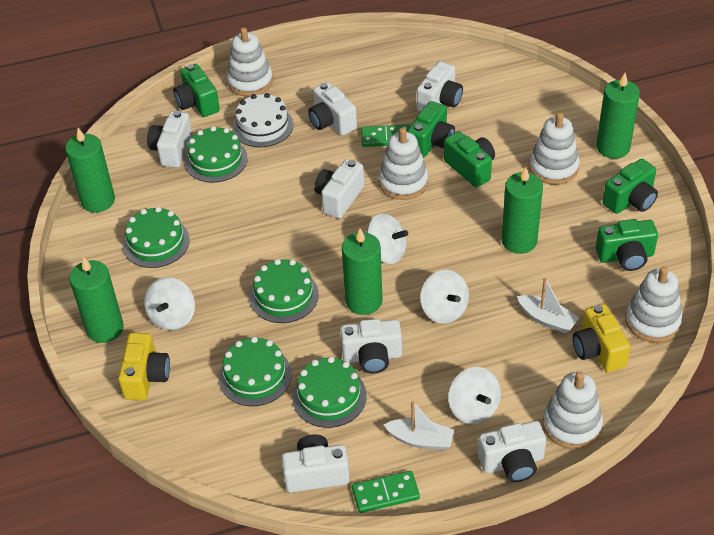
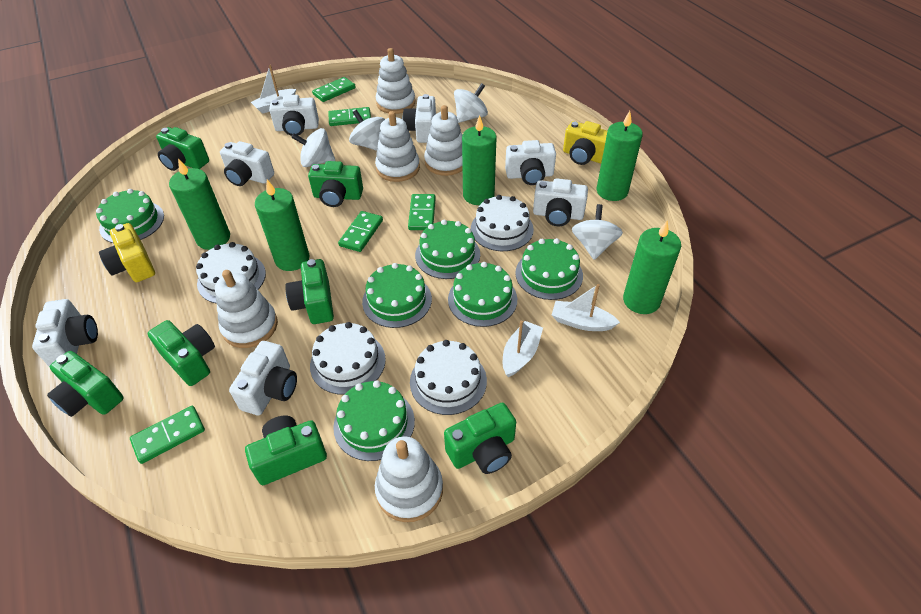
green cake: 5 -> 6
green camera: 5 -> 7
green domino: 2 -> 5
white boat: 2 -> 3
white cake: 1 -> 4

